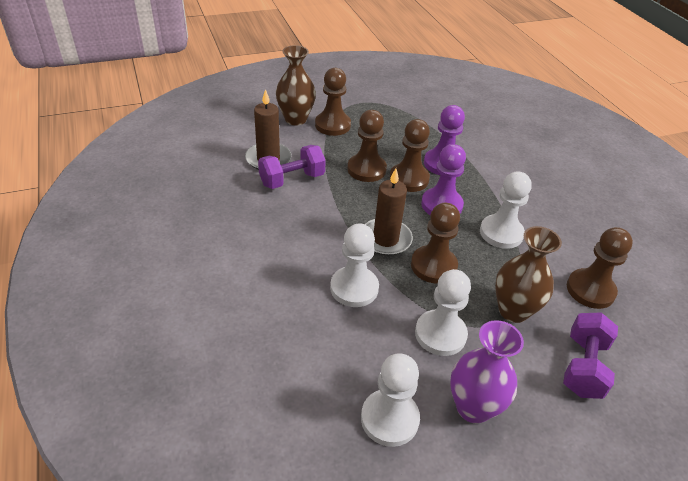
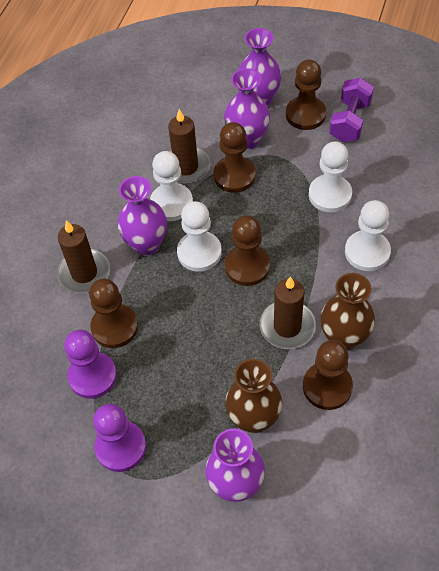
brown candle: 2 -> 3
purple dumbbell: 2 -> 1
purple vase: 1 -> 4

